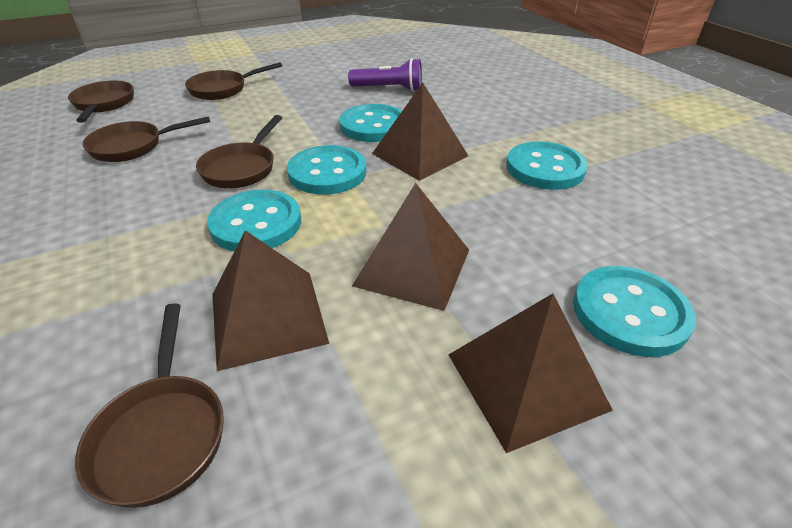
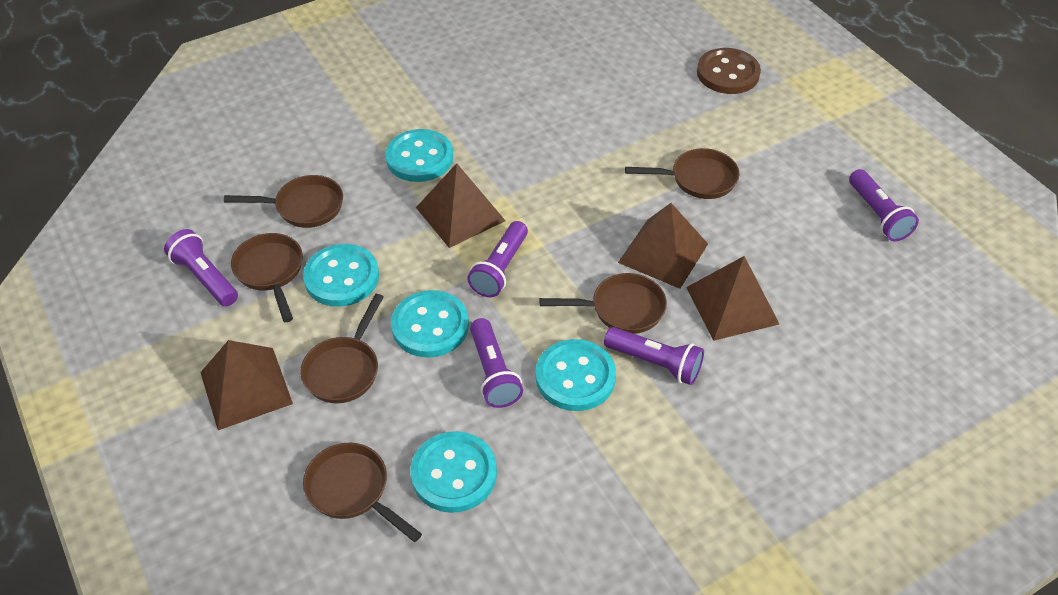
brown button: 0 -> 1
brown pan: 5 -> 6
purple flashlight: 1 -> 5

